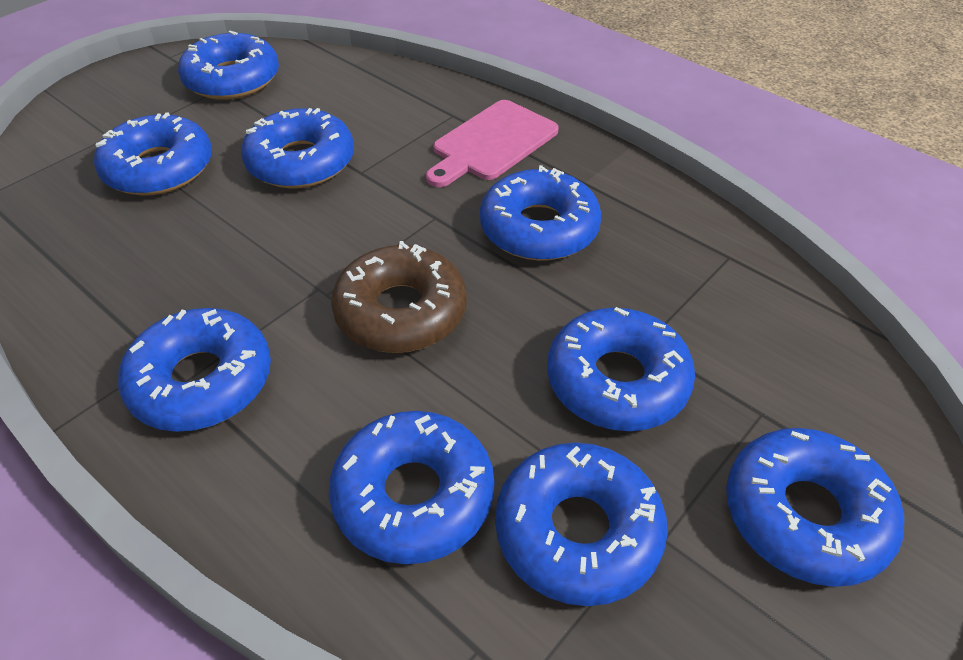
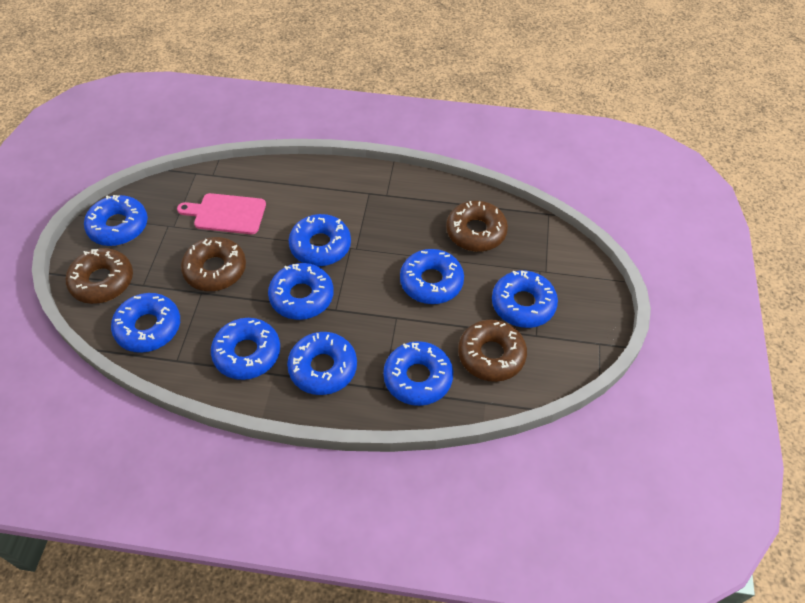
brown donut: 1 -> 4

